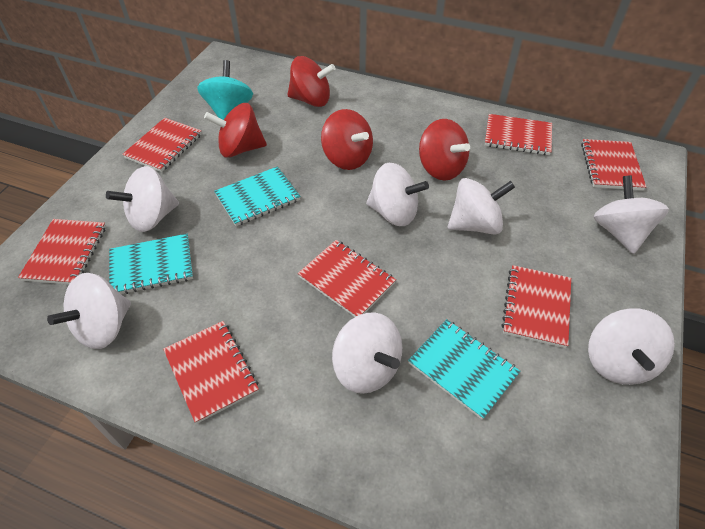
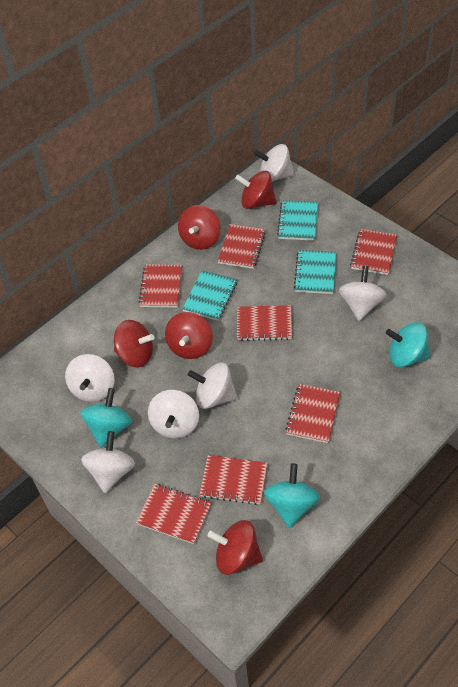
red spinning top: 4 -> 5
turquoise spinning top: 1 -> 3
white spinning top: 7 -> 6

